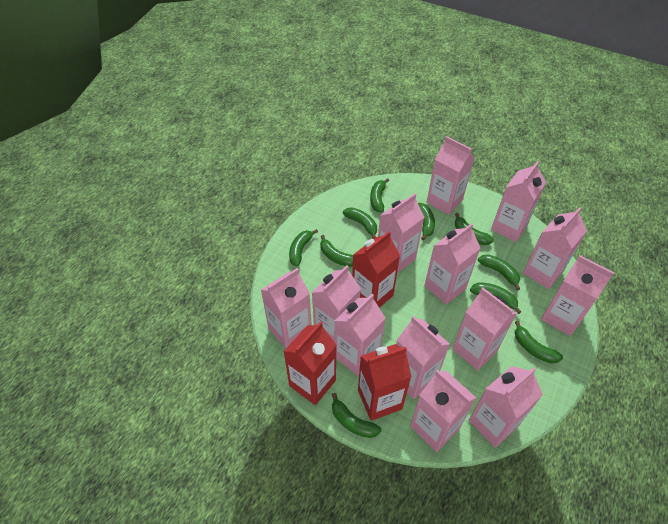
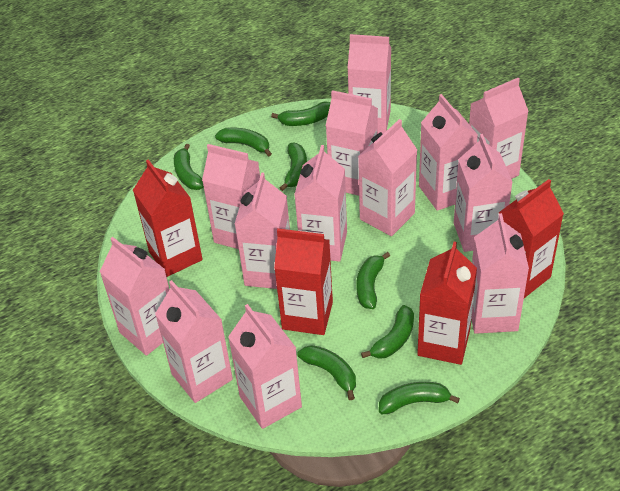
green banana: 10 -> 8
red carton: 3 -> 4

